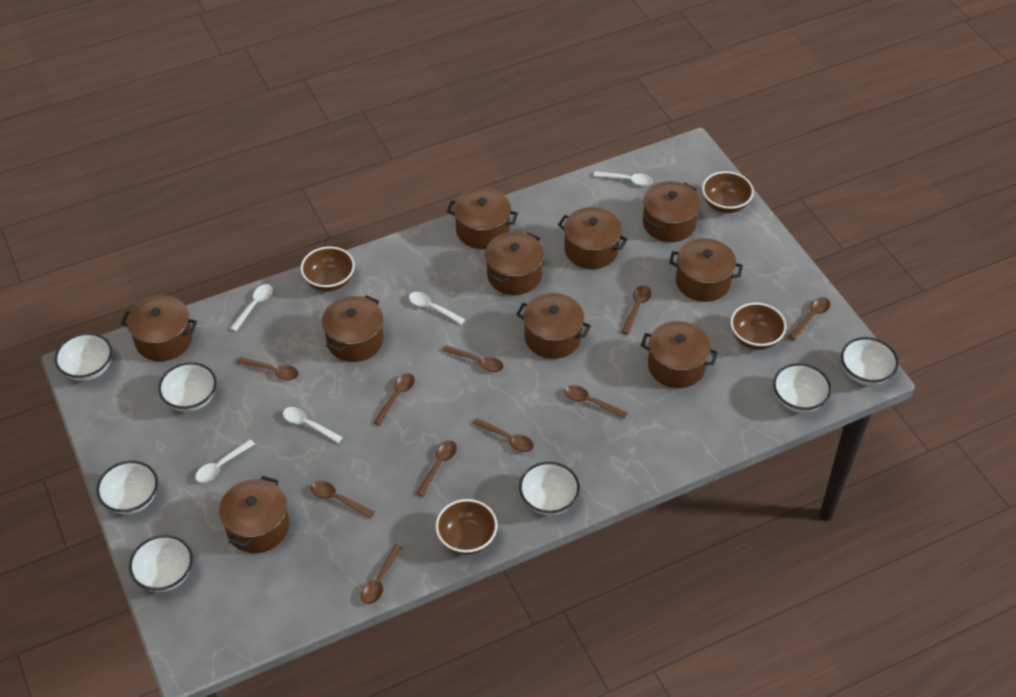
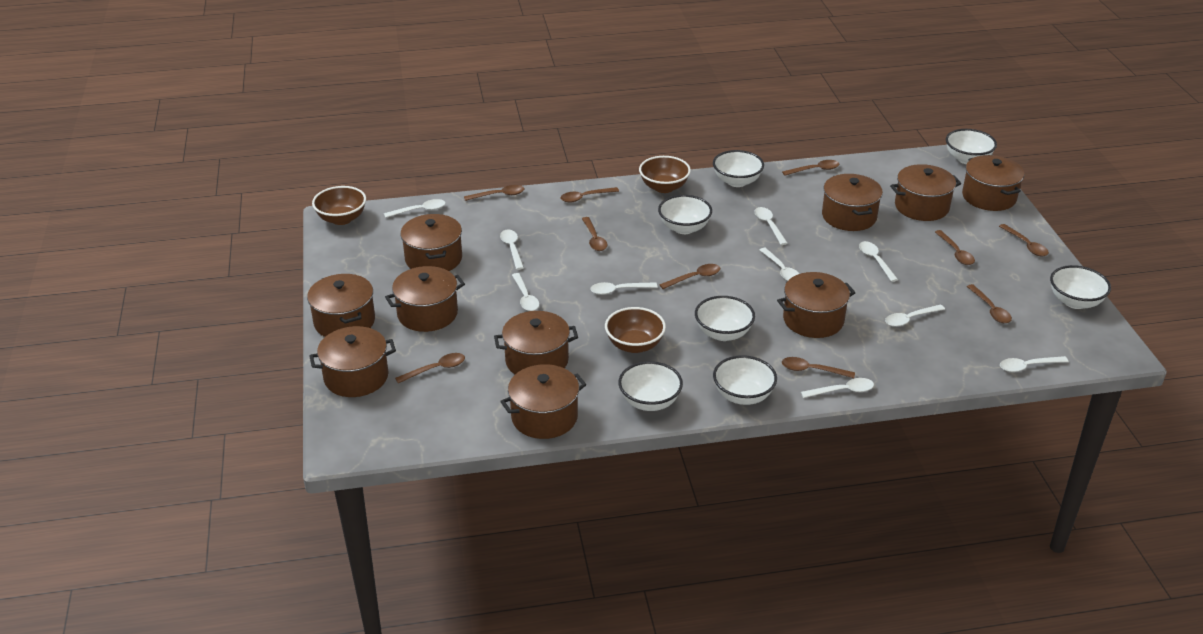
brown bowl: 4 -> 3
white spoon: 5 -> 10

